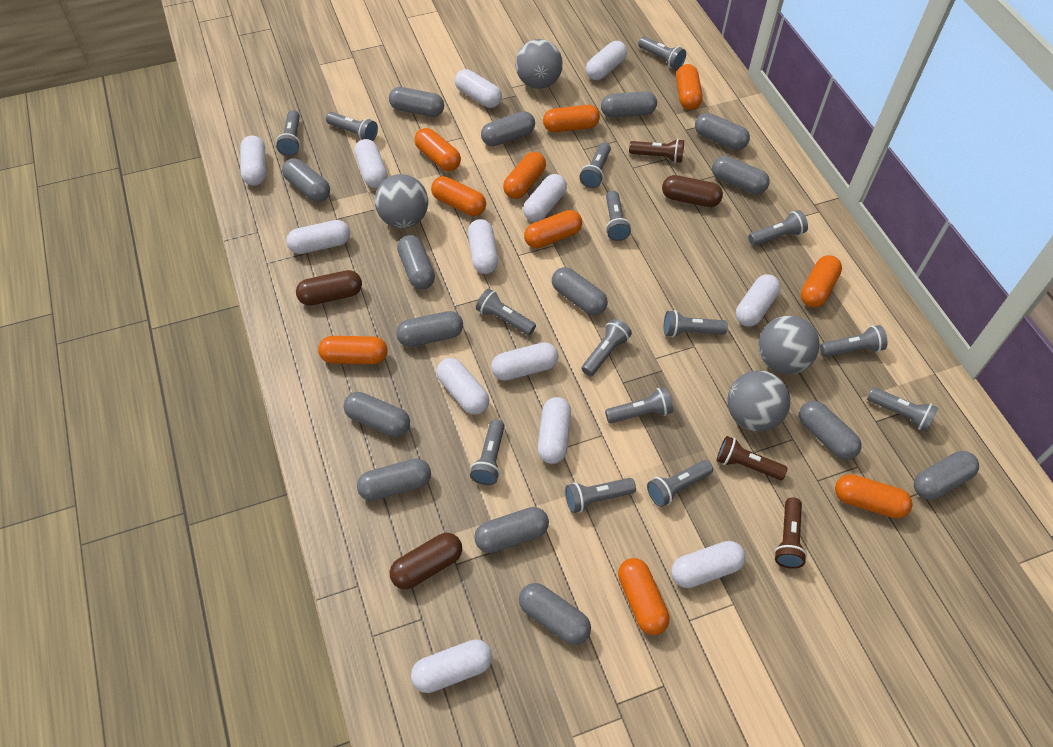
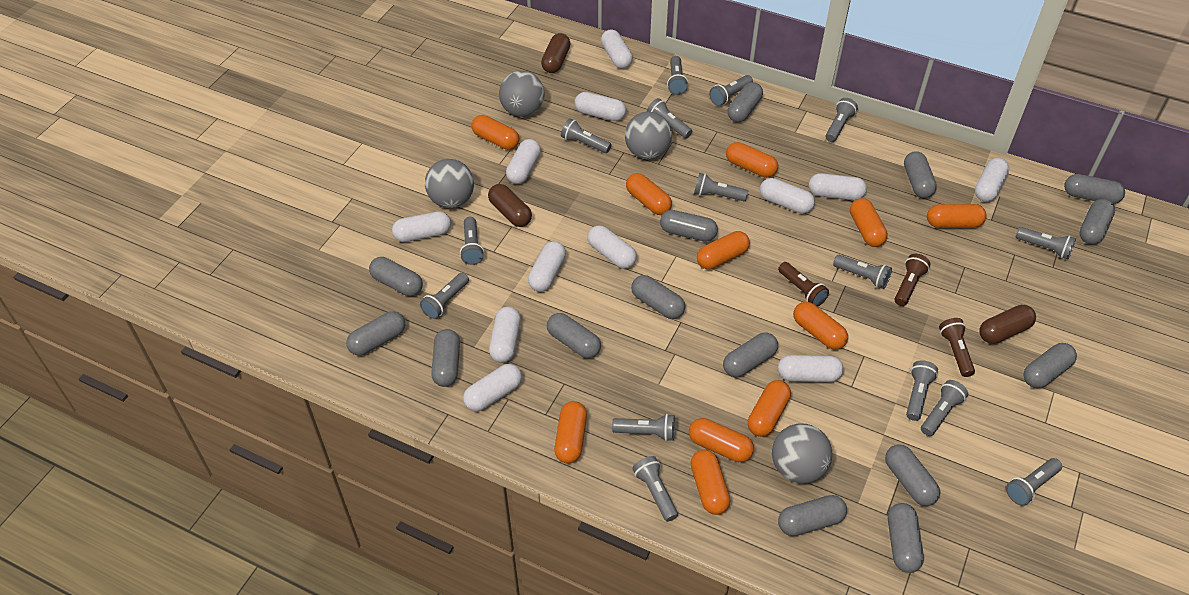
orange capsule: 10 -> 11
white capsule: 13 -> 12

